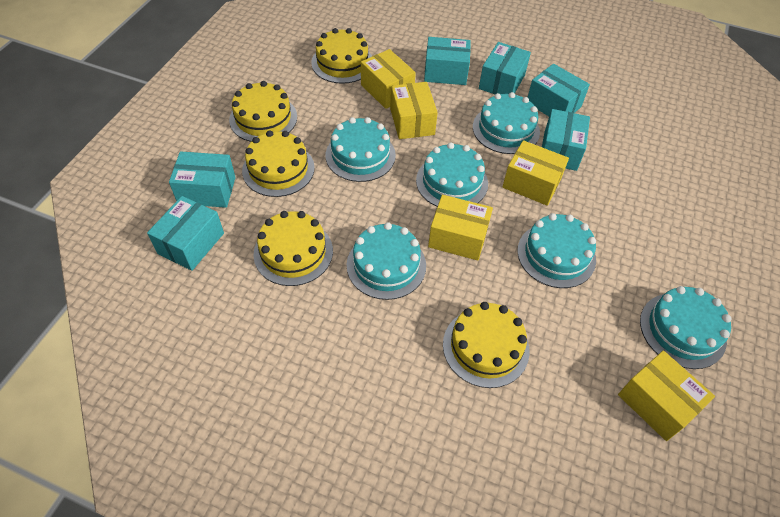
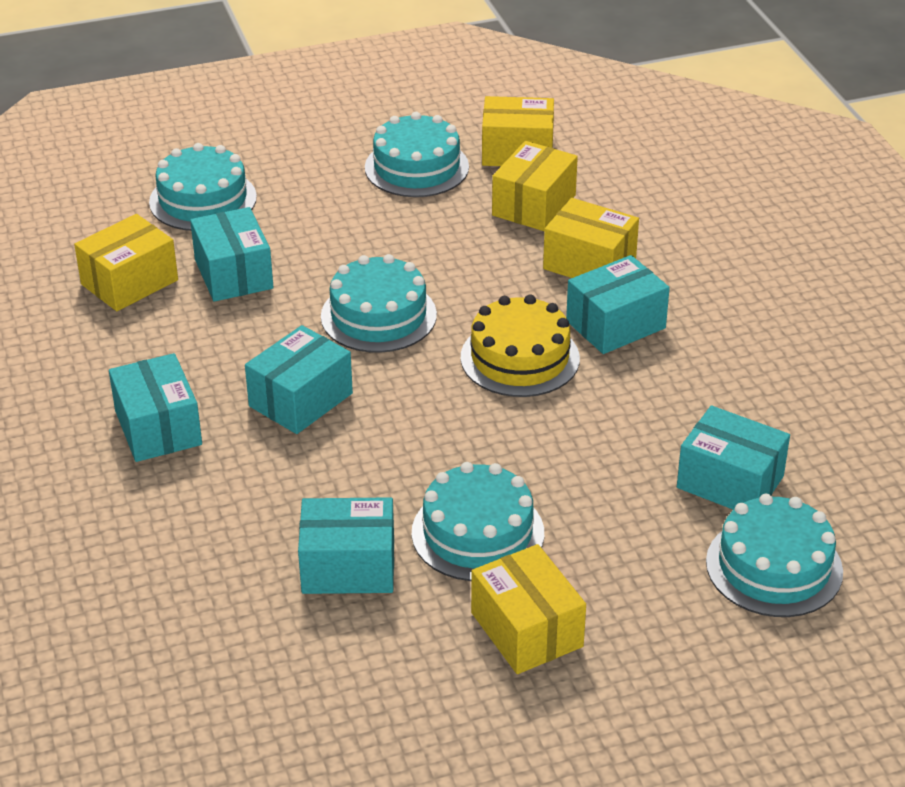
turquoise cake: 6 -> 5
yellow cake: 5 -> 1

